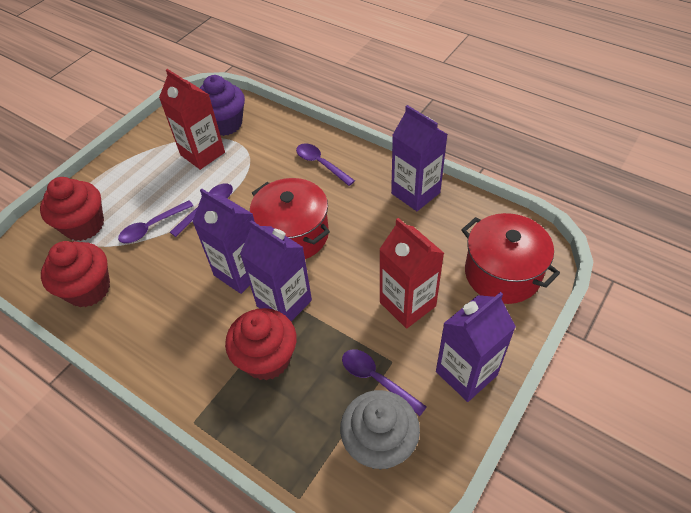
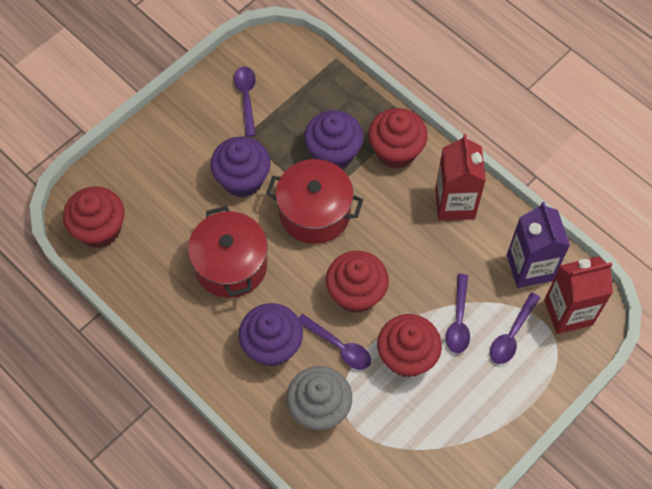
purple carton: 4 -> 1
purple cupcake: 1 -> 3
red cupcake: 3 -> 4

